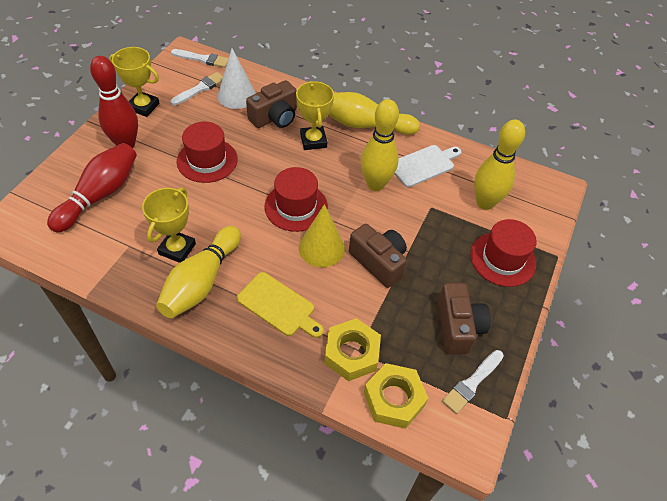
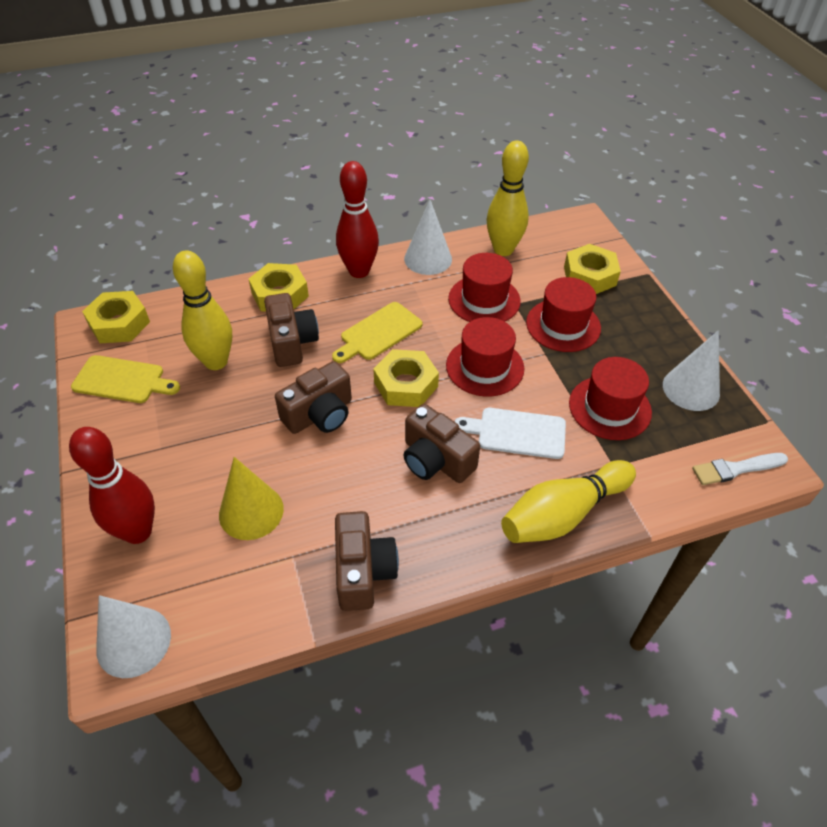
brown camera: 3 -> 4
red hat: 3 -> 4
white brush: 3 -> 1
white cone: 1 -> 3
yellow bowling pin: 4 -> 3
yellow cutting board: 1 -> 2
yellow nut: 2 -> 4
yellow trophy: 3 -> 0

